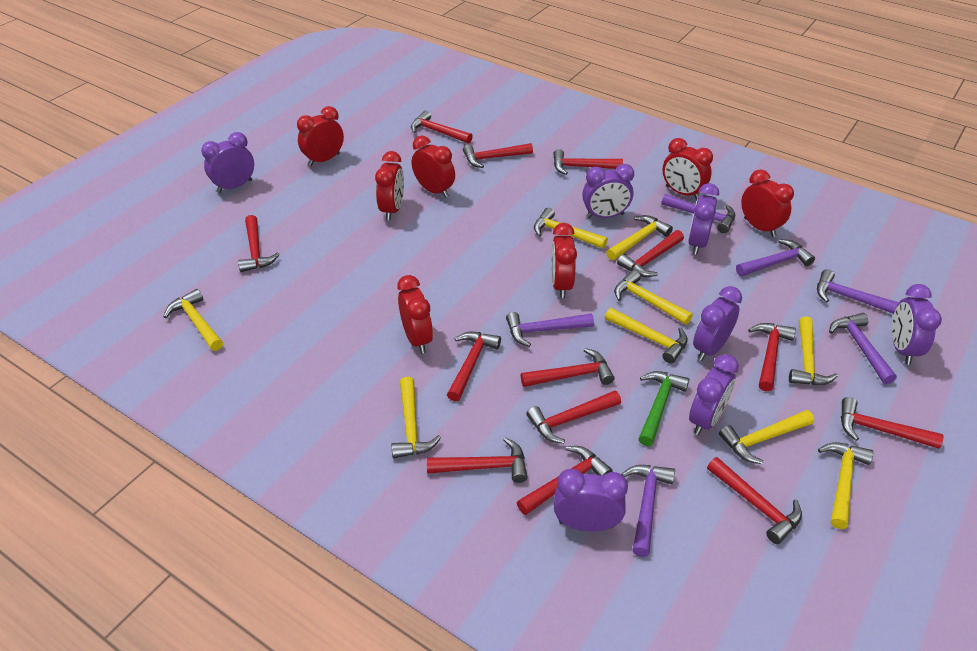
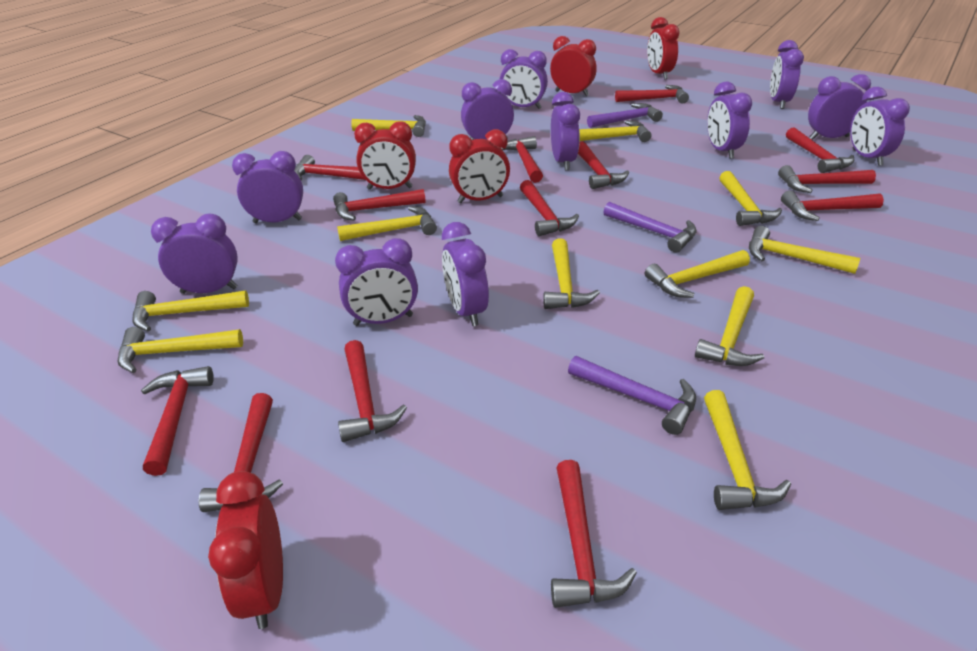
green hammer: 1 -> 0
purple clock: 7 -> 11
purple hammer: 6 -> 3
red clock: 7 -> 5
yellow hammer: 9 -> 11

